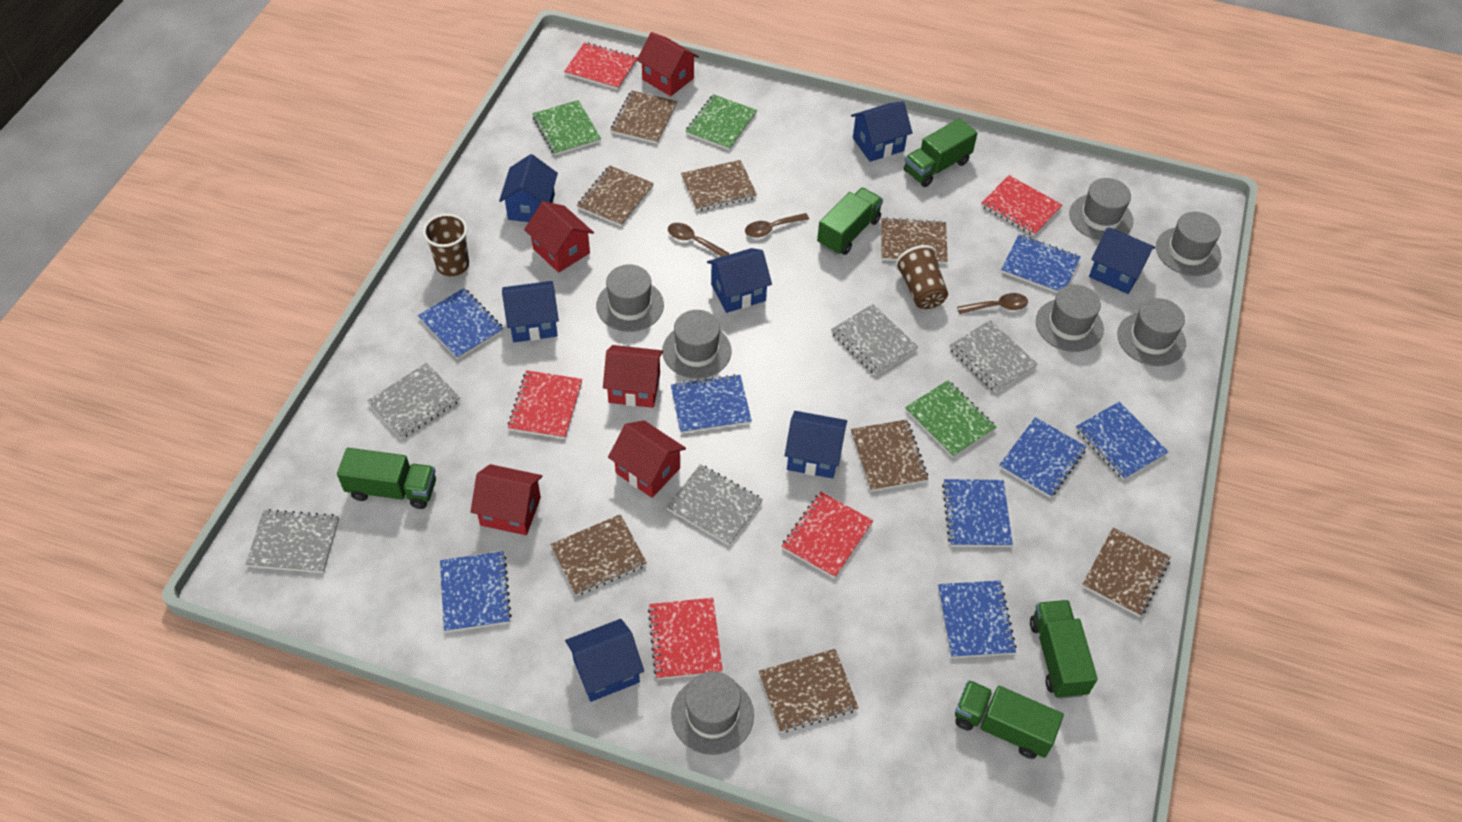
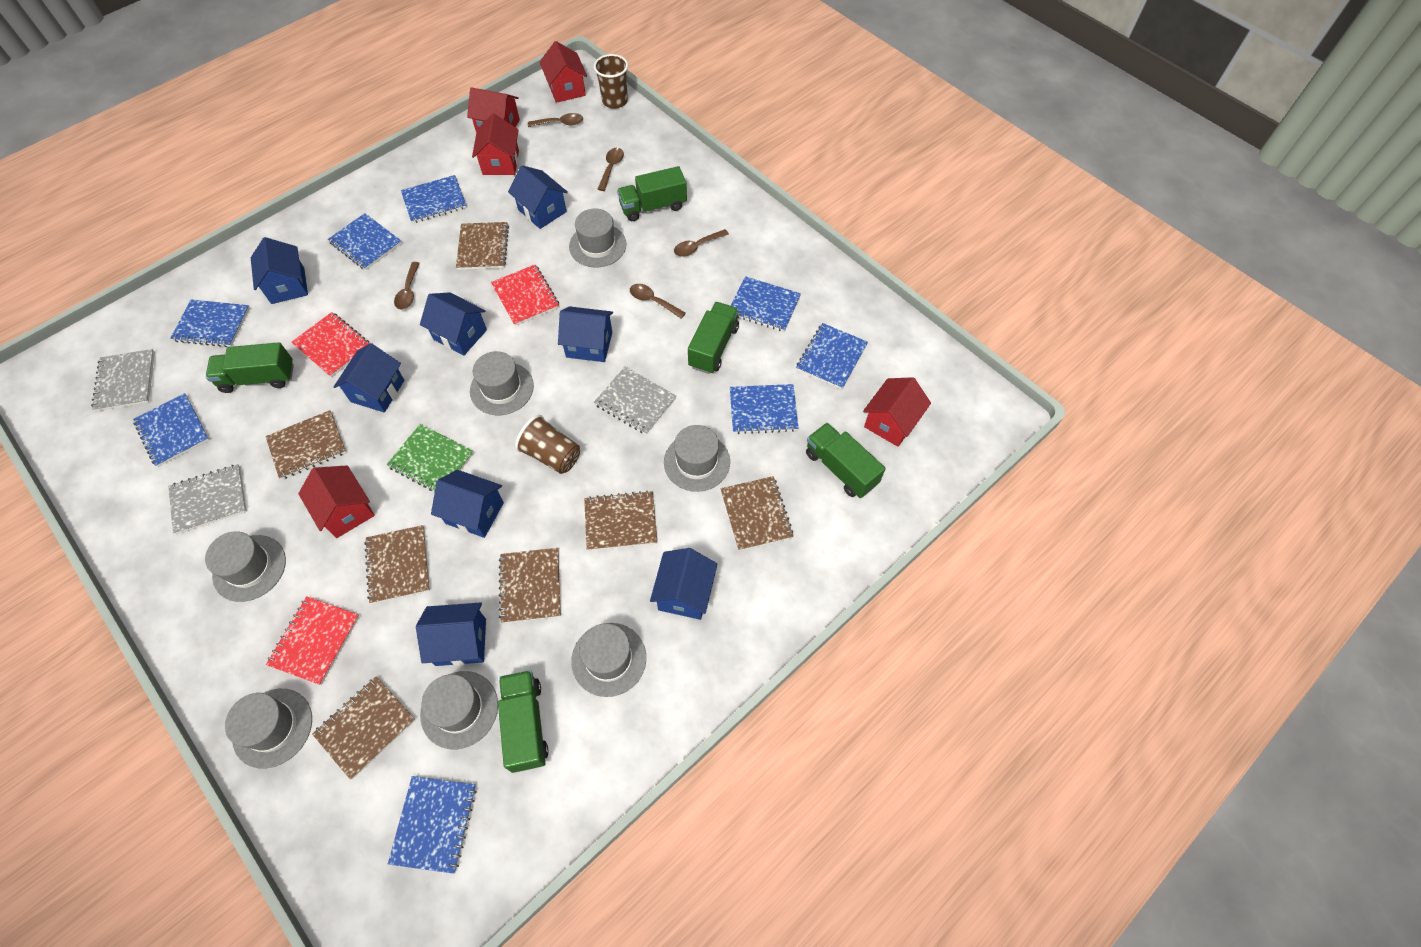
blue house: 7 -> 8
brown notebook: 8 -> 7
brown spoon: 3 -> 5
green notebook: 3 -> 1
grey notebook: 5 -> 3
red notebook: 5 -> 3

